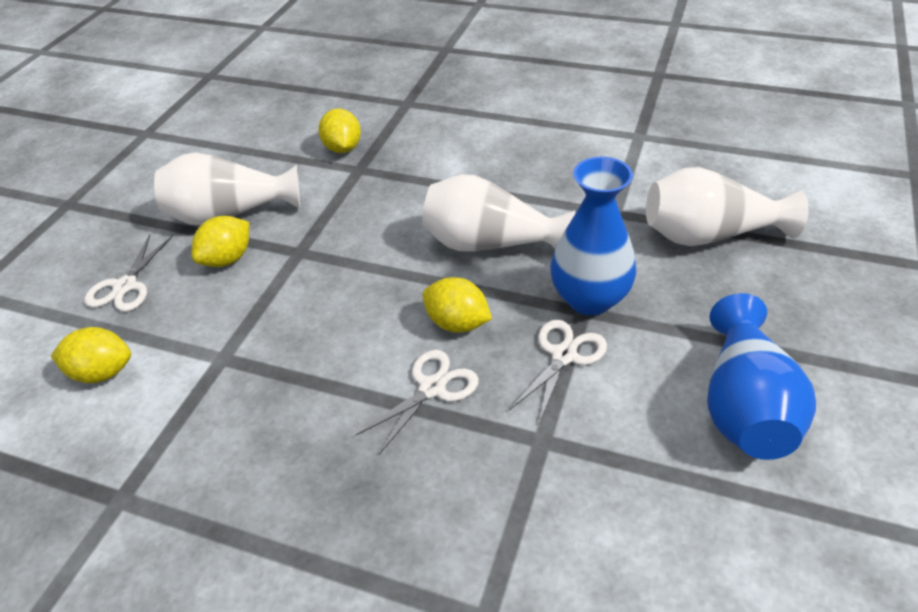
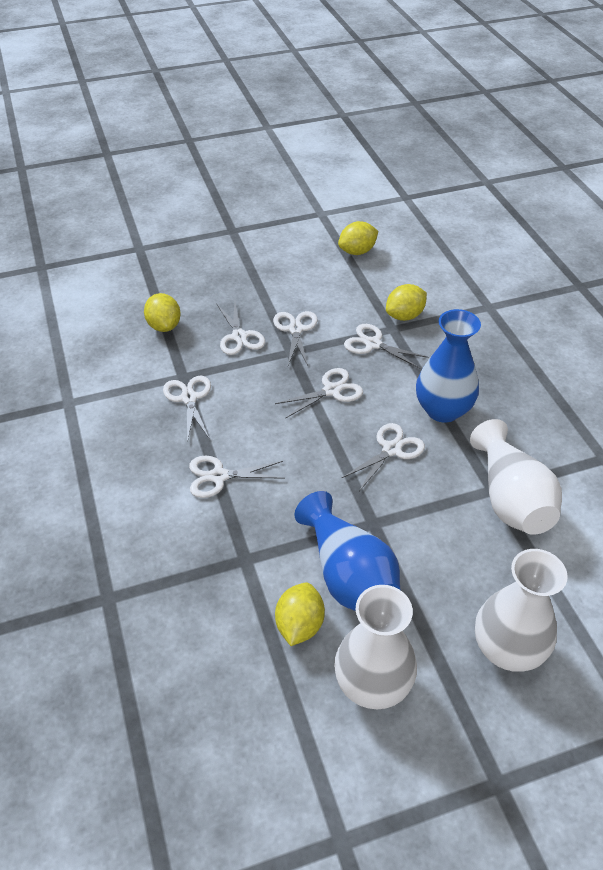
white scissors: 3 -> 7

